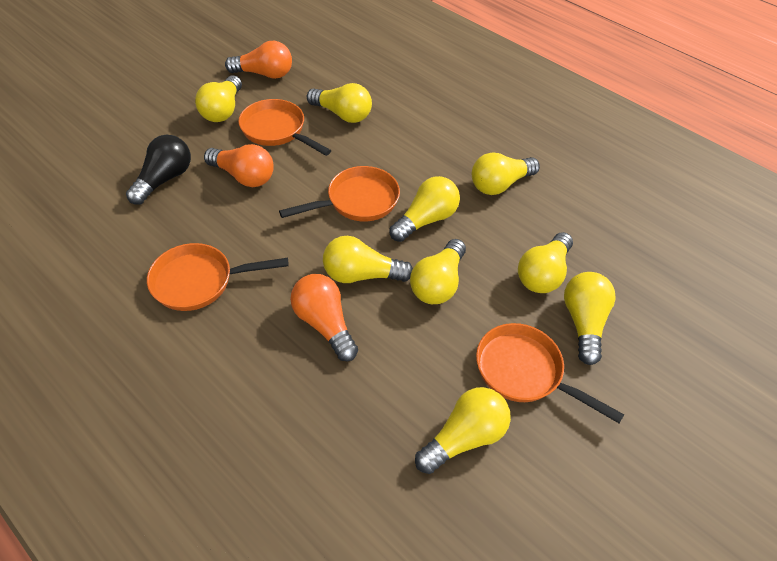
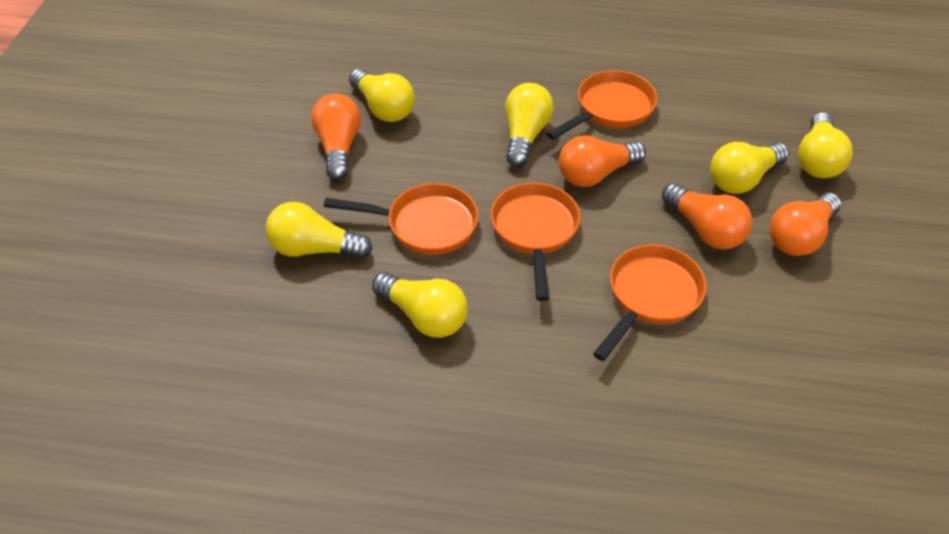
black light bulb: 1 -> 0
orange light bulb: 3 -> 4
yellow light bulb: 9 -> 6

